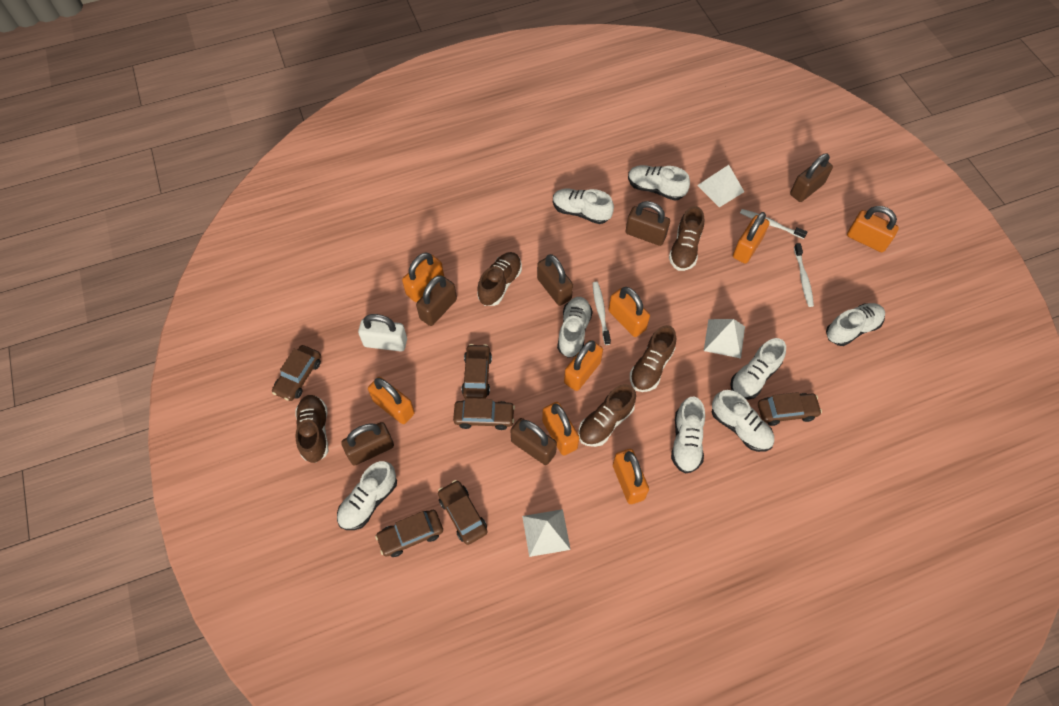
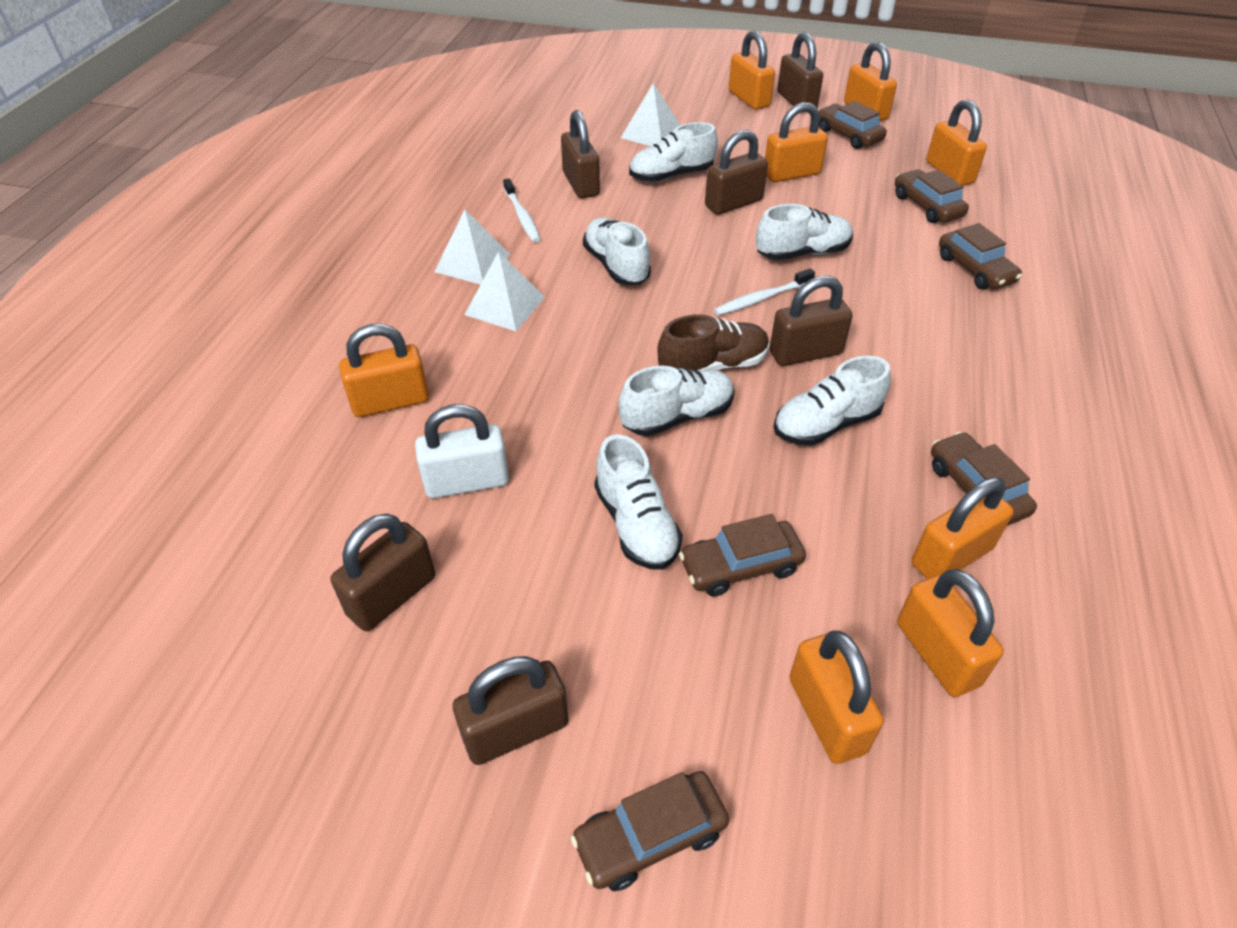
brown shoe: 5 -> 1
white shoe: 8 -> 6
white toothbrush: 3 -> 2

